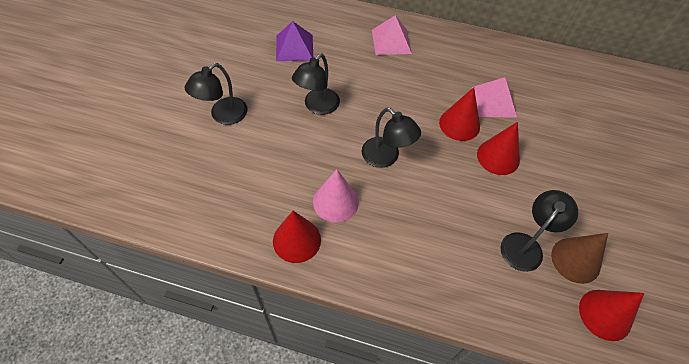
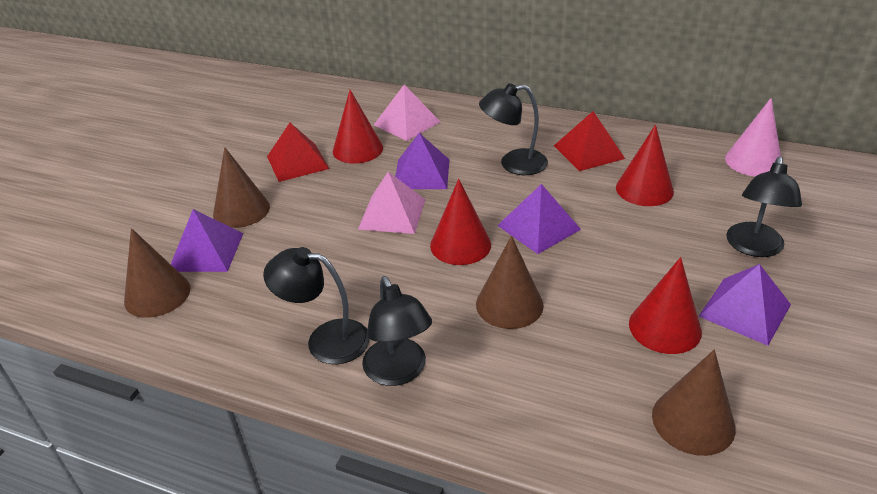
brown cone: 1 -> 4
purple pyramid: 1 -> 4
red pyramid: 0 -> 2

